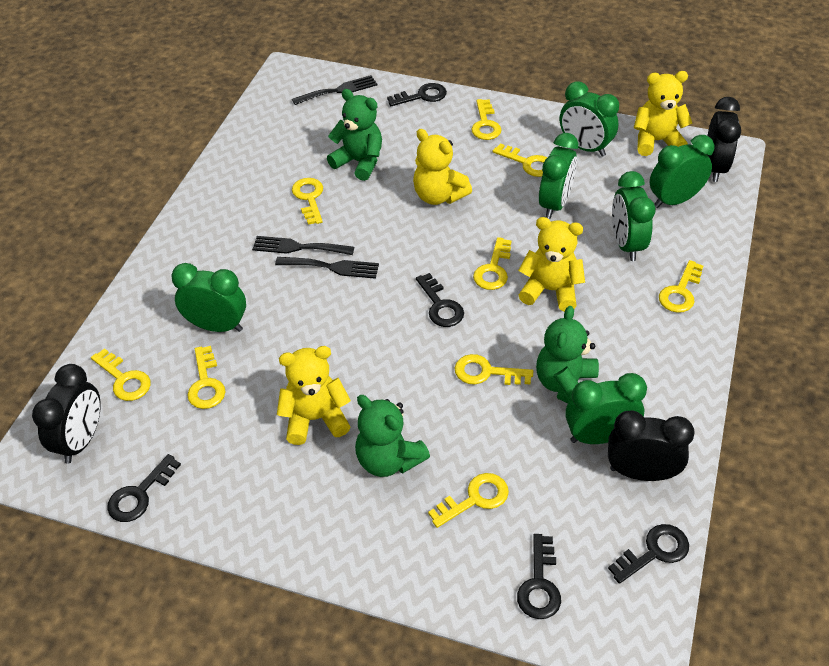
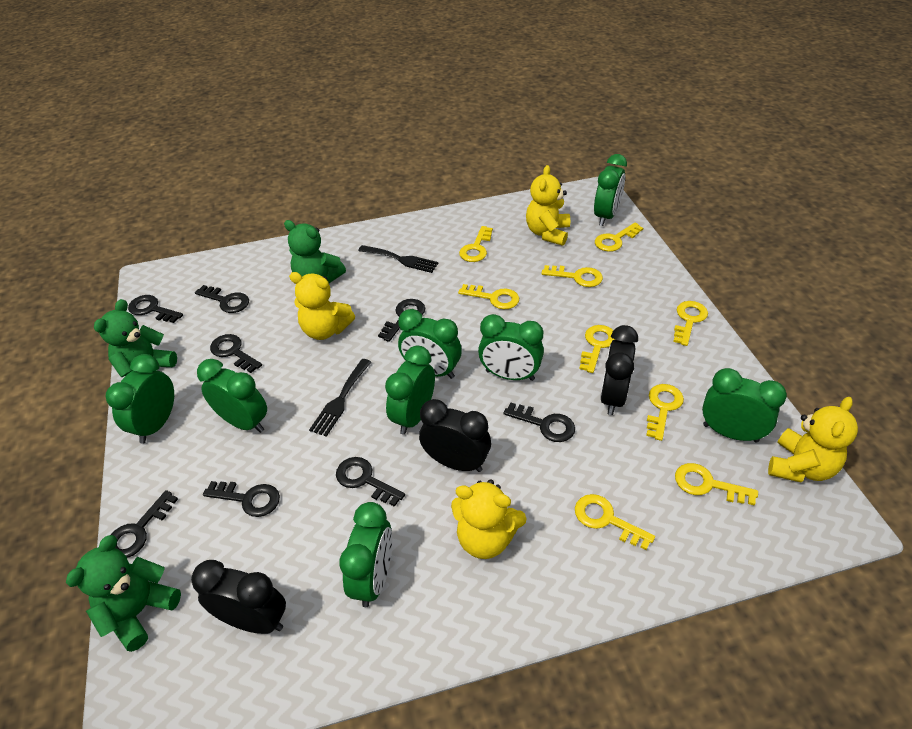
black fork: 3 -> 2
black key: 5 -> 8
green clock: 6 -> 8

